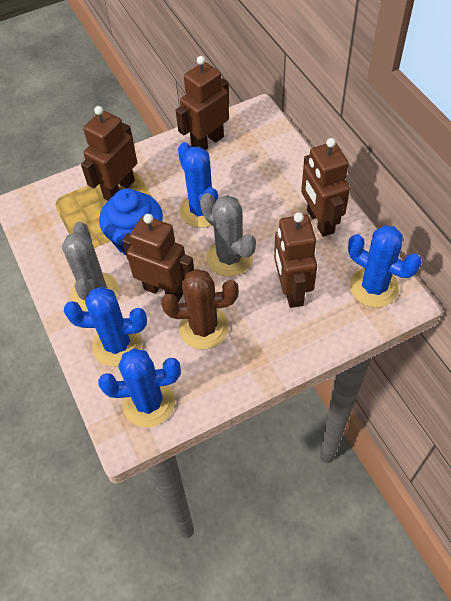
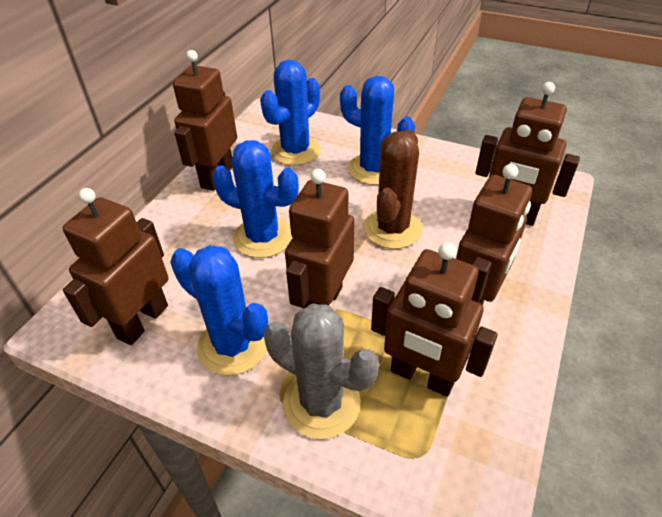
blue cupcake: 1 -> 0
brown robot: 5 -> 6
grey cactus: 2 -> 1

